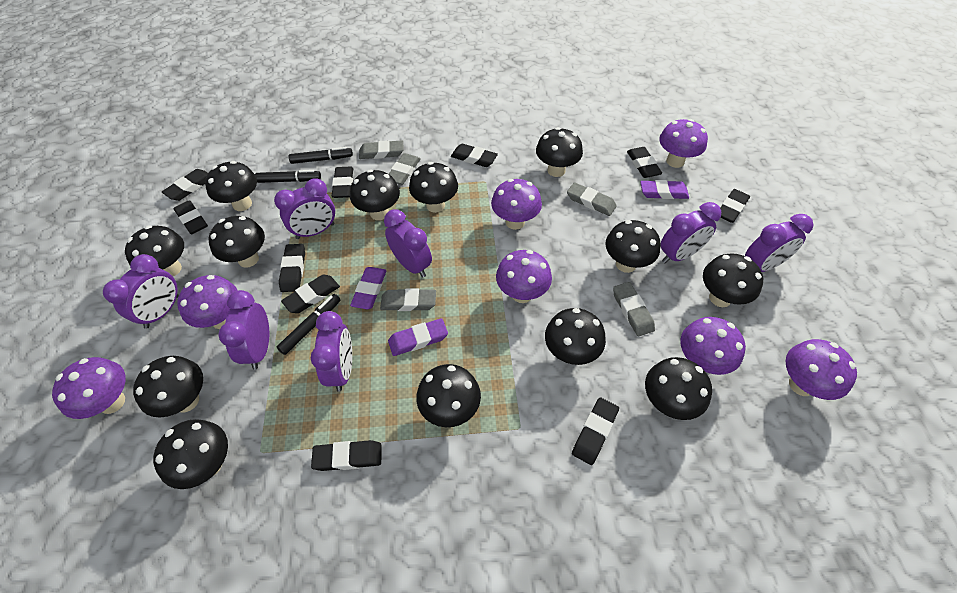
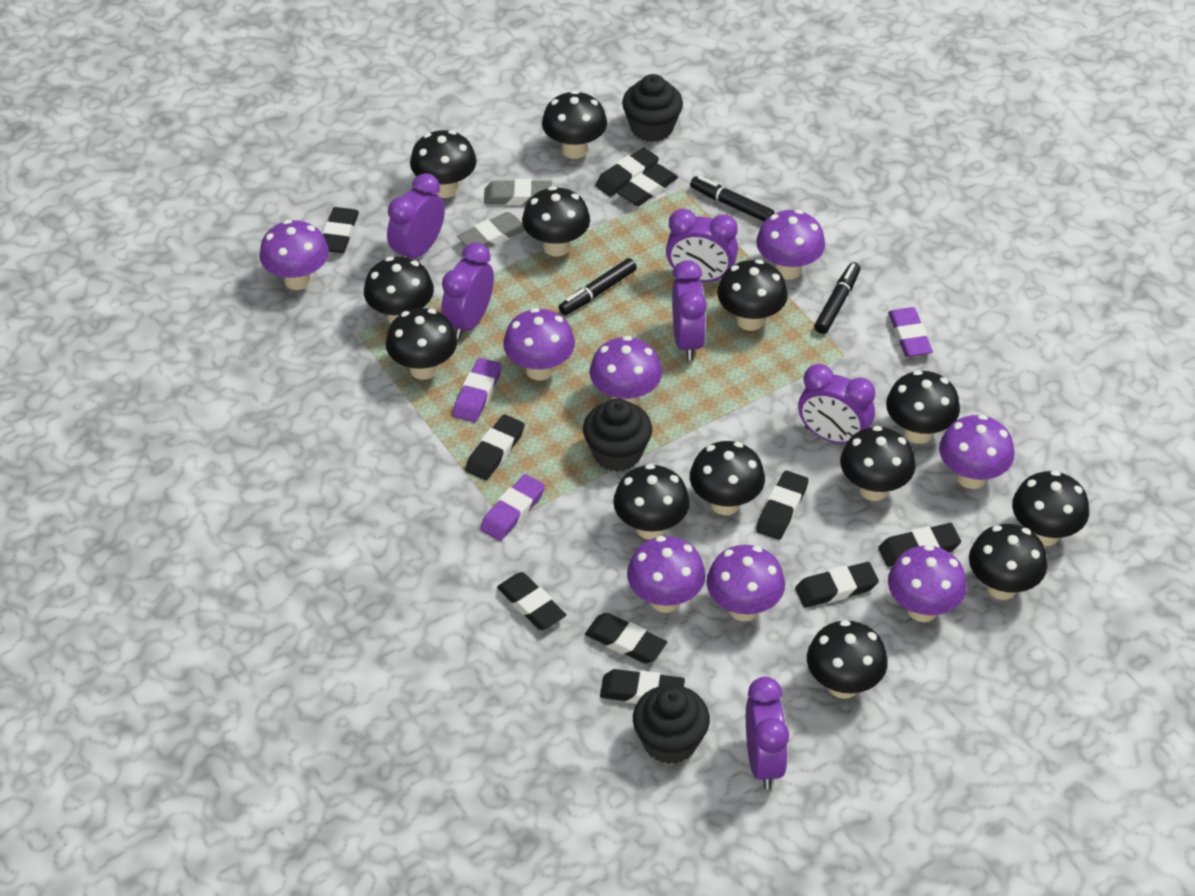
black cupcake: 0 -> 3
grey eraser: 5 -> 2
purple clock: 7 -> 6
purple mushroom: 7 -> 8

